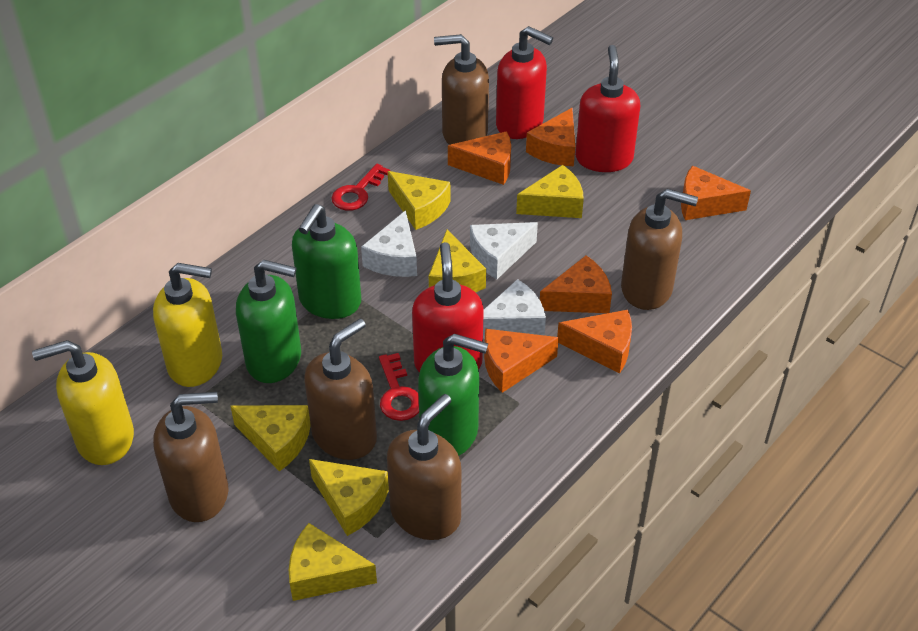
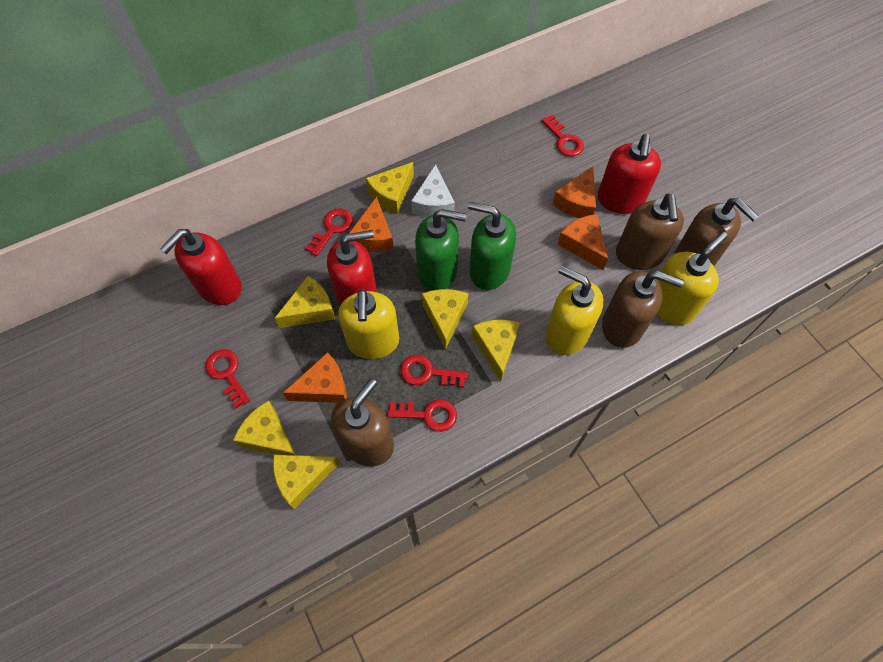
brown soap dispenser: 5 -> 4
green soap dispenser: 3 -> 2
orange cheese: 6 -> 4
red key: 2 -> 5
white cheese: 3 -> 1
yellow soap dispenser: 2 -> 3

